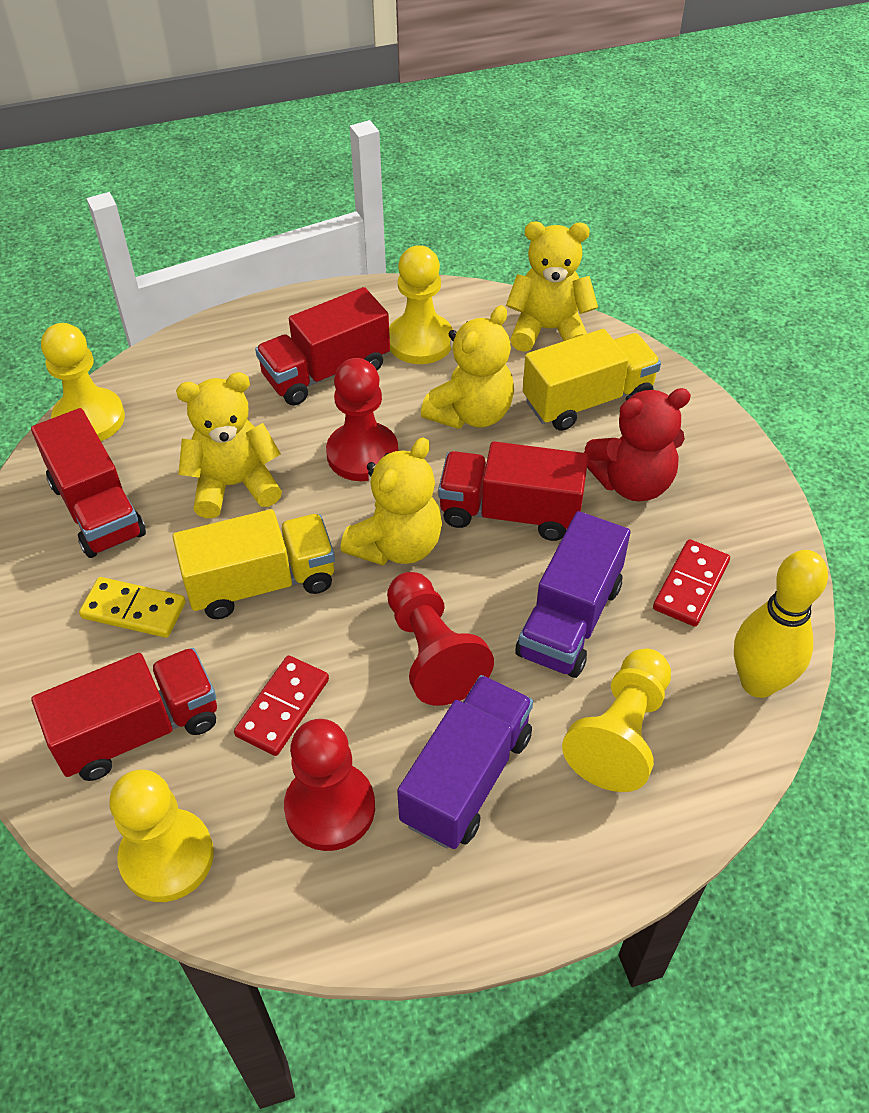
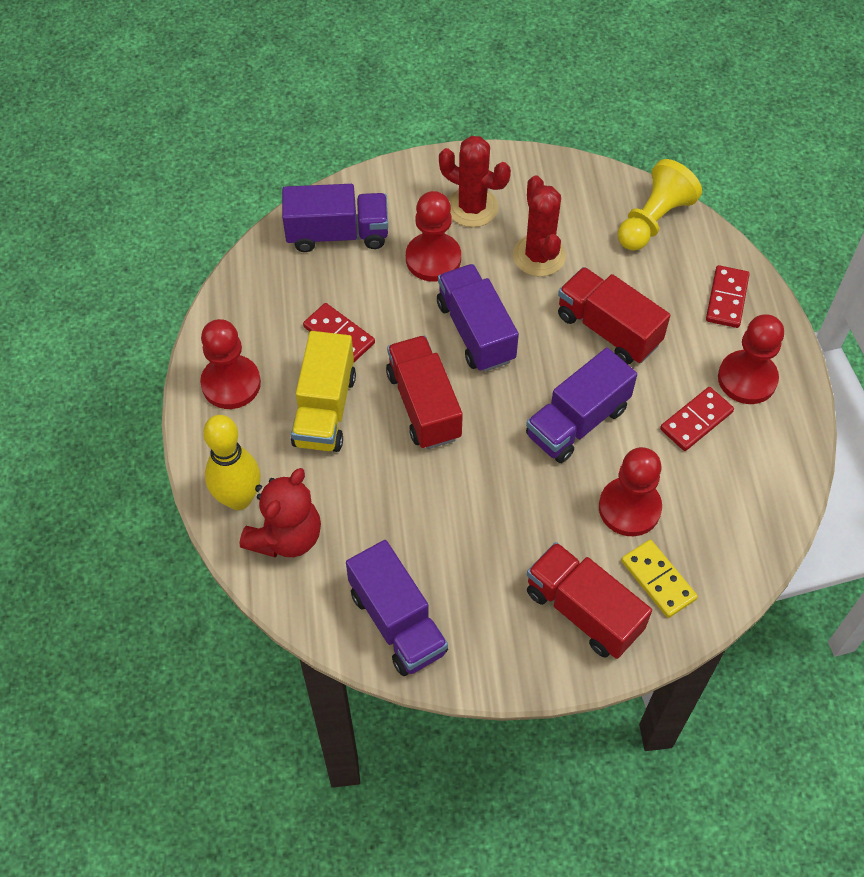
purple truck: 2 -> 4
red cactus: 0 -> 2
red domino: 2 -> 3
red pawn: 3 -> 4
red truck: 4 -> 3
yellow pawn: 4 -> 1
yellow teddy bear: 4 -> 0
yellow truck: 2 -> 1

